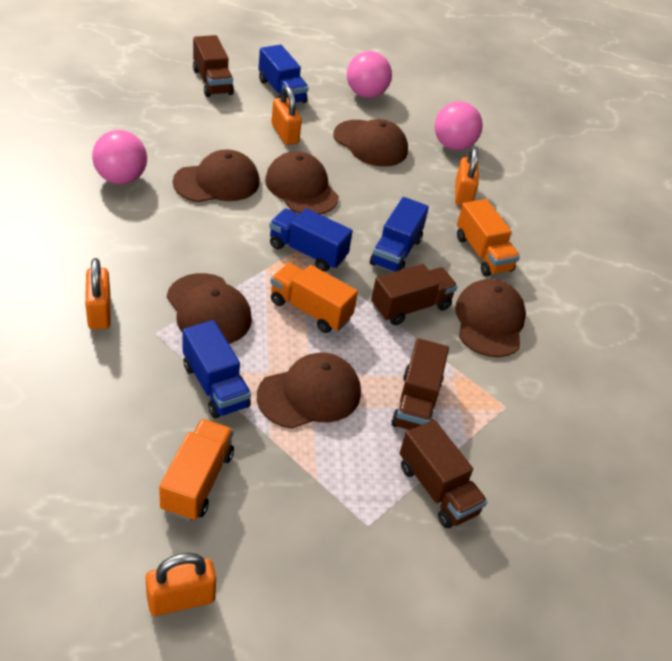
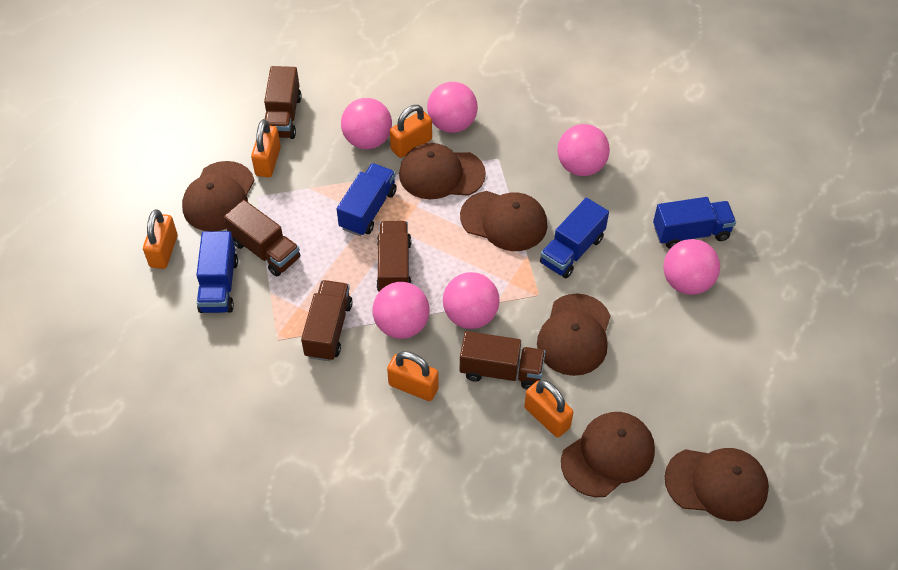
brown truck: 4 -> 5
orange padlock: 4 -> 5
orange truck: 3 -> 0
pink ball: 3 -> 6

